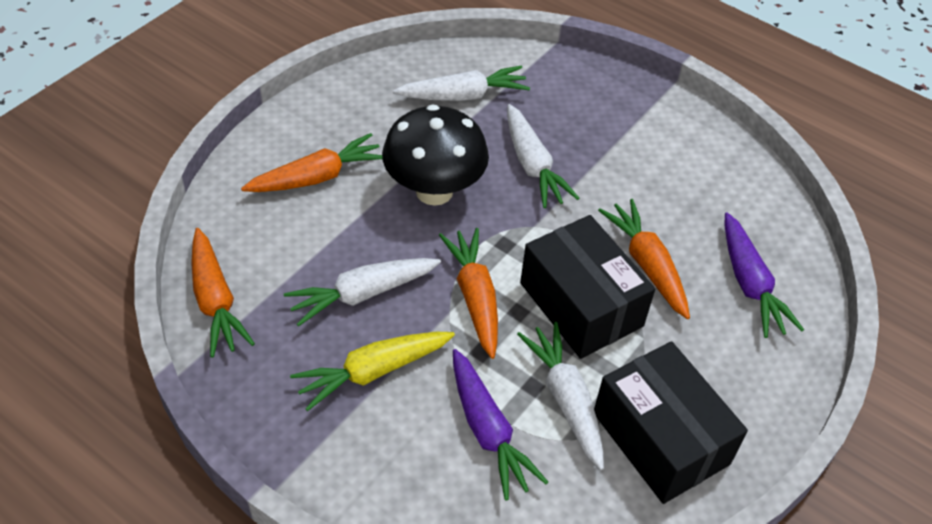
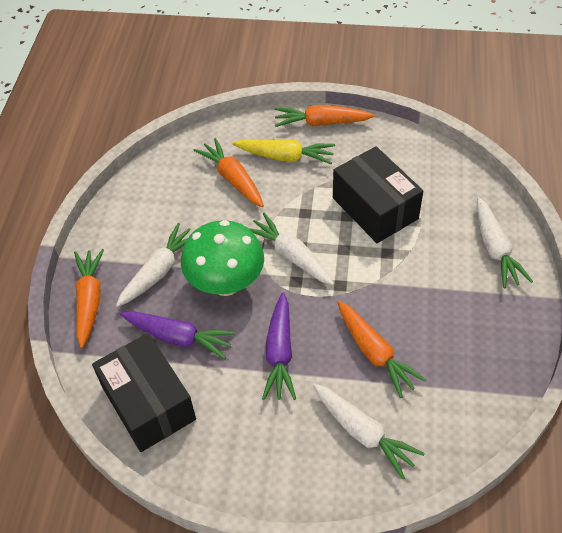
black mushroom: 1 -> 0
green mushroom: 0 -> 1

